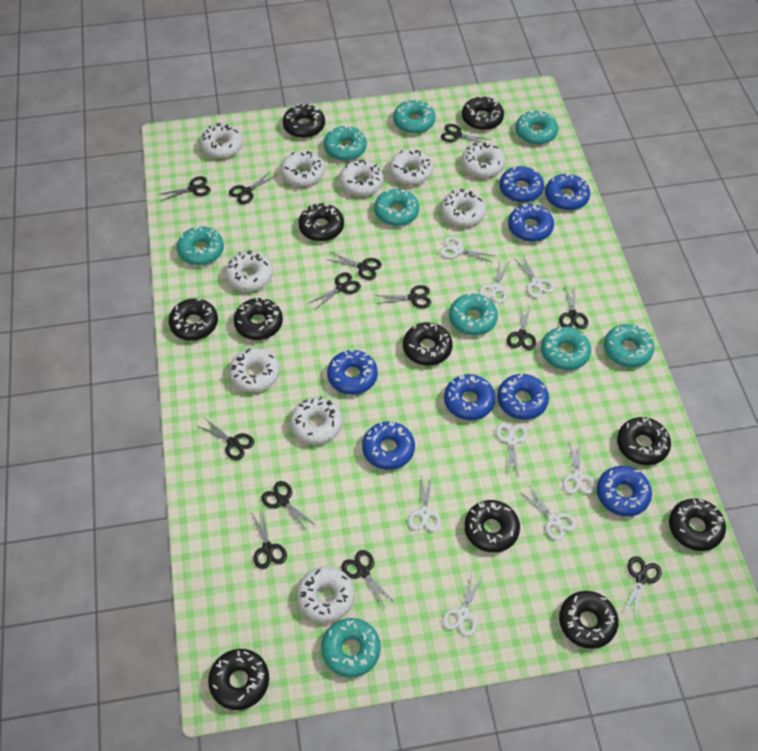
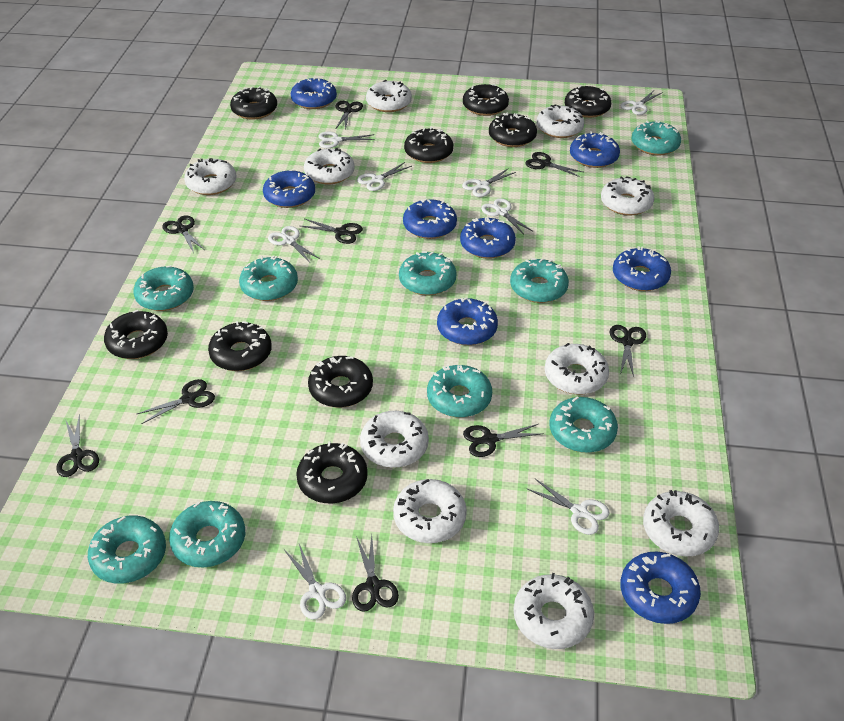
black donut: 11 -> 9
black scissors: 13 -> 9

